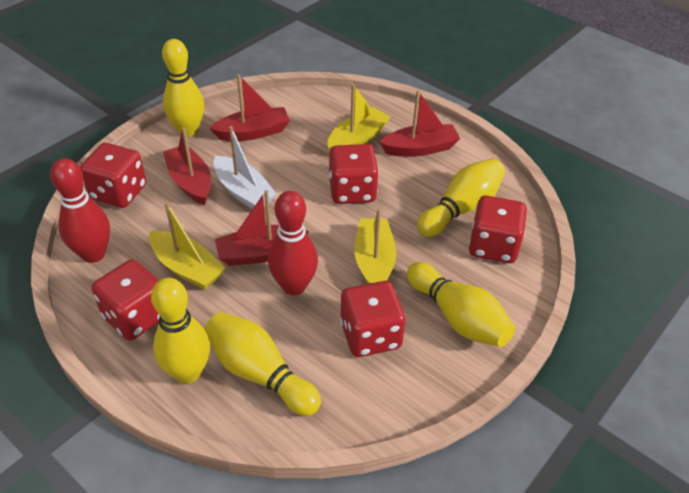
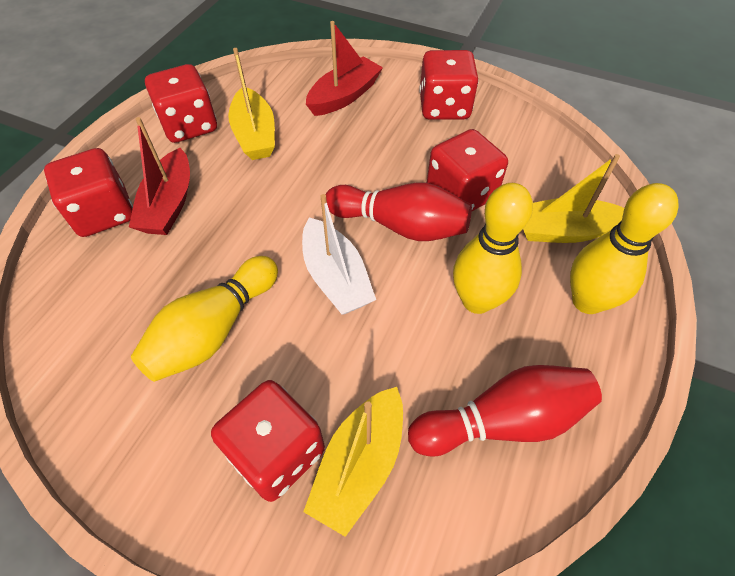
red boat: 4 -> 2
yellow bowling pin: 5 -> 3

